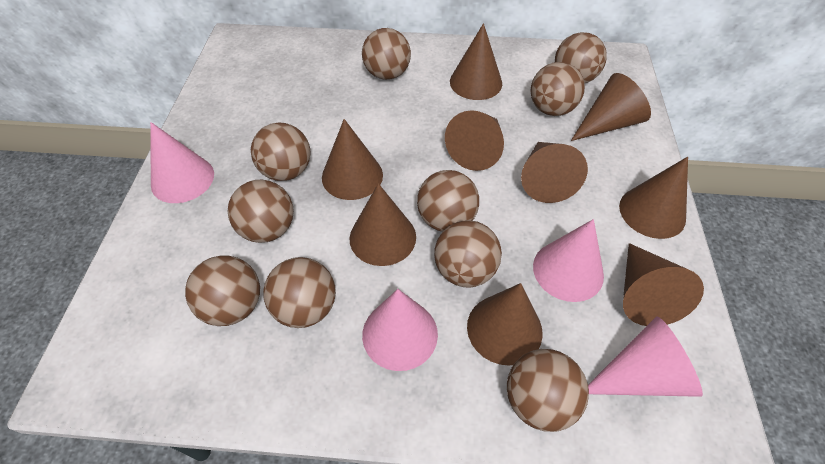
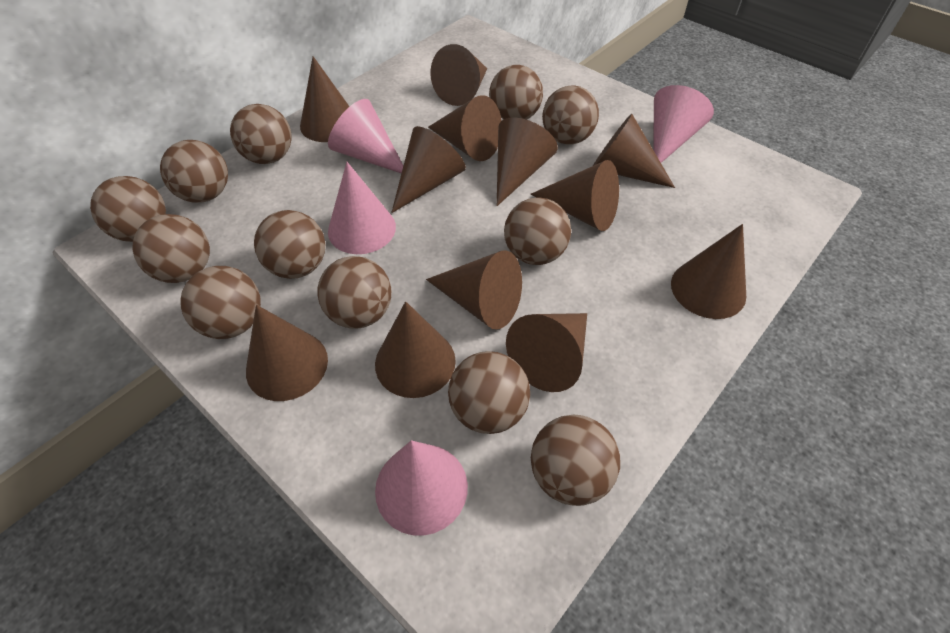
brown ball: 10 -> 12
brown cone: 9 -> 12

